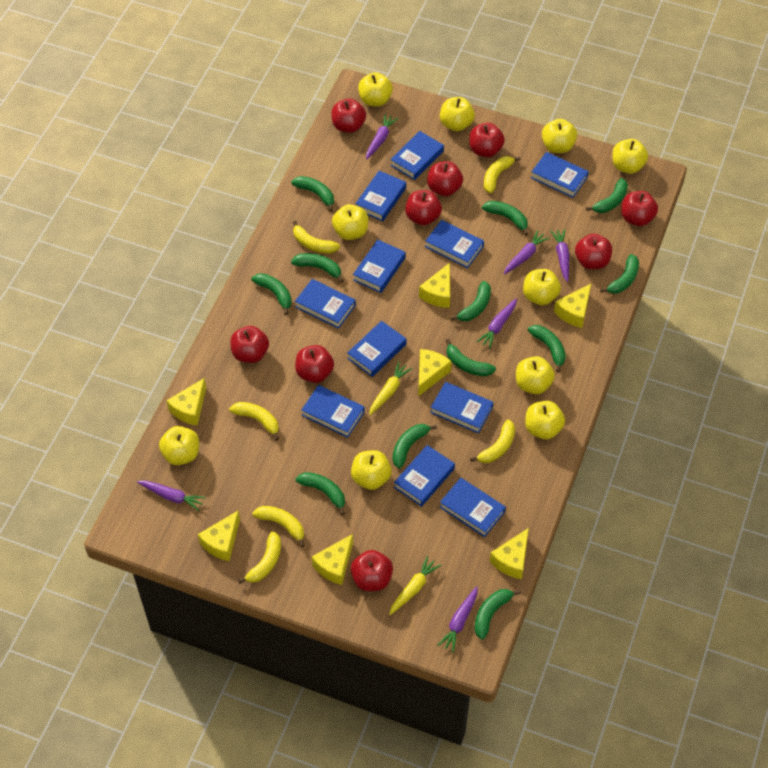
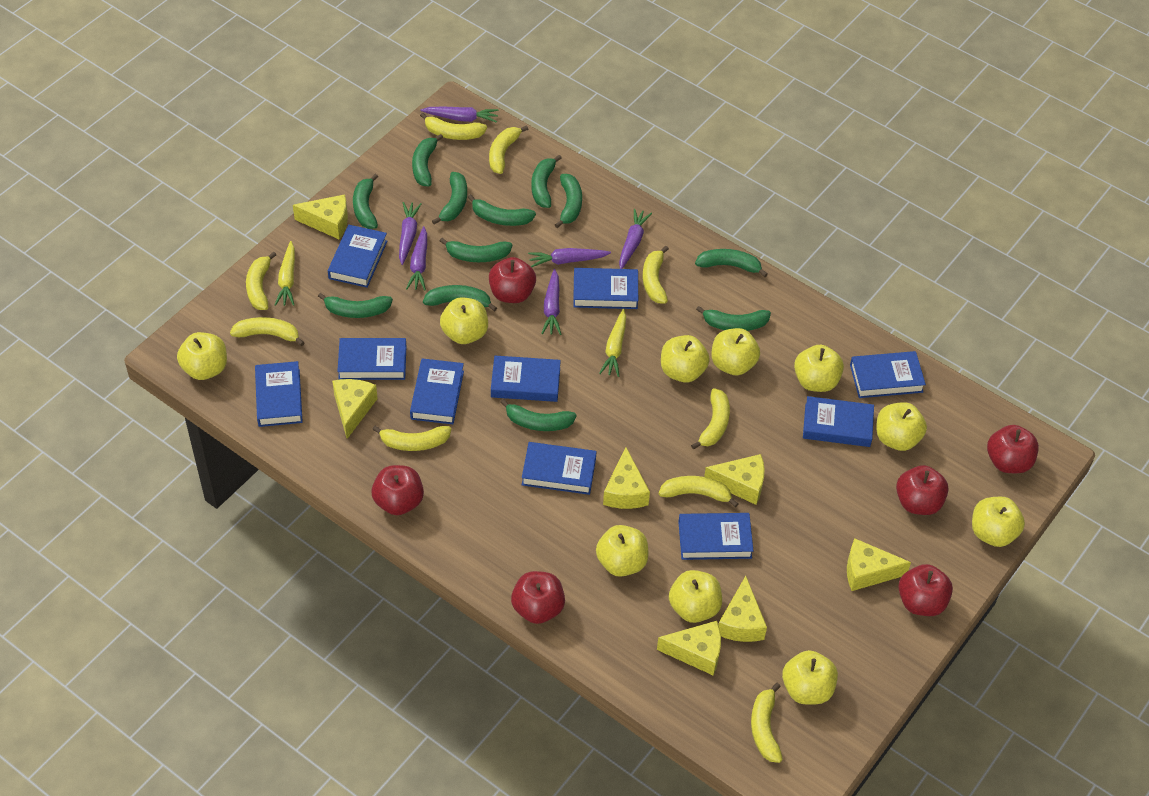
blue book: 11 -> 10
red apple: 9 -> 6
yellow banana: 6 -> 9

